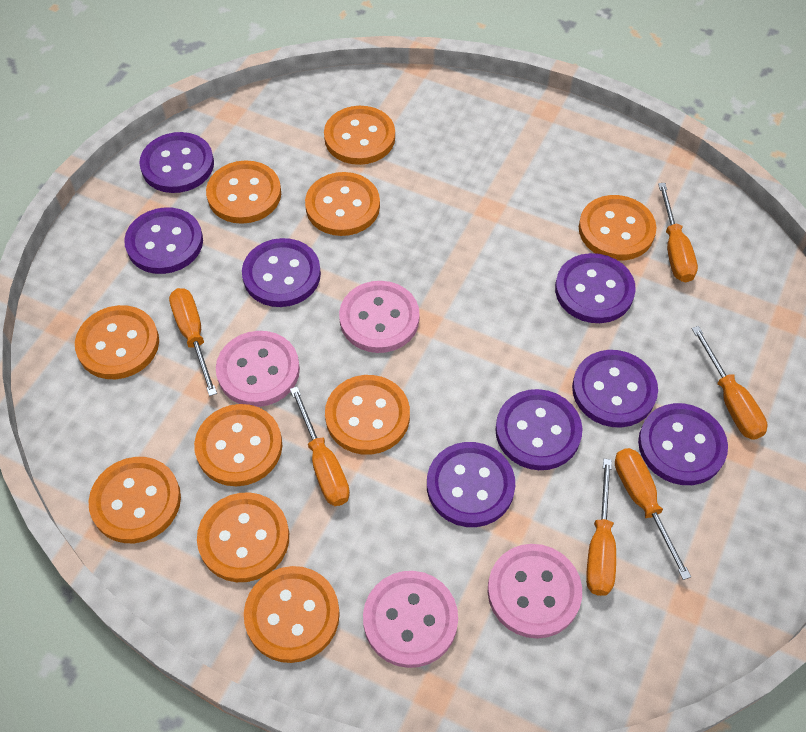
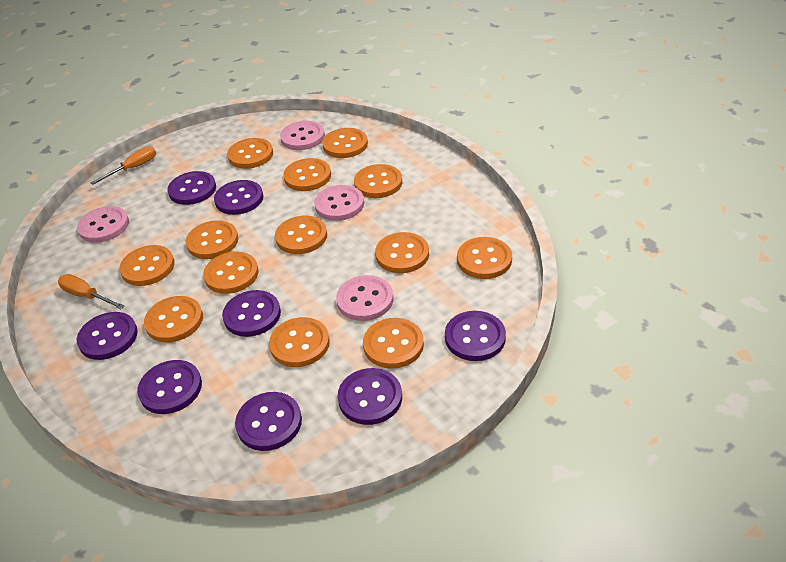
orange button: 10 -> 13
orange screwdriver: 6 -> 2

